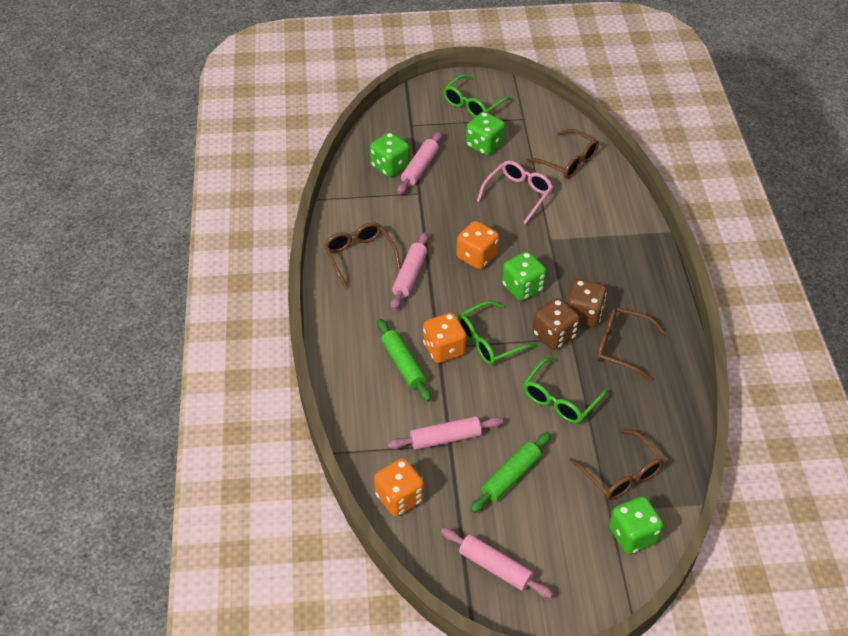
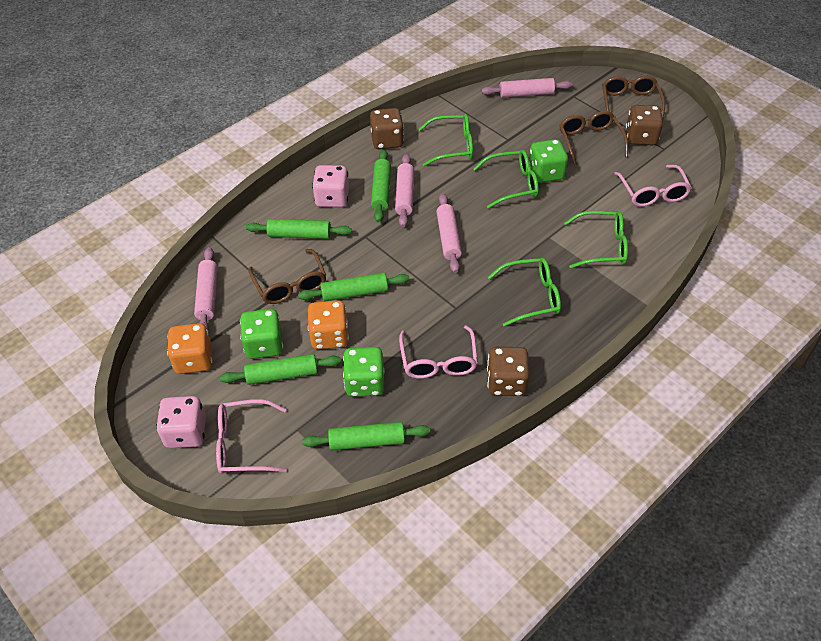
brown dice: 2 -> 3
brown glasses: 4 -> 3
green dice: 4 -> 3
green glasses: 3 -> 4
green rolling pin: 2 -> 5
orange dice: 3 -> 2
pink dice: 0 -> 2
pink glasses: 1 -> 3

